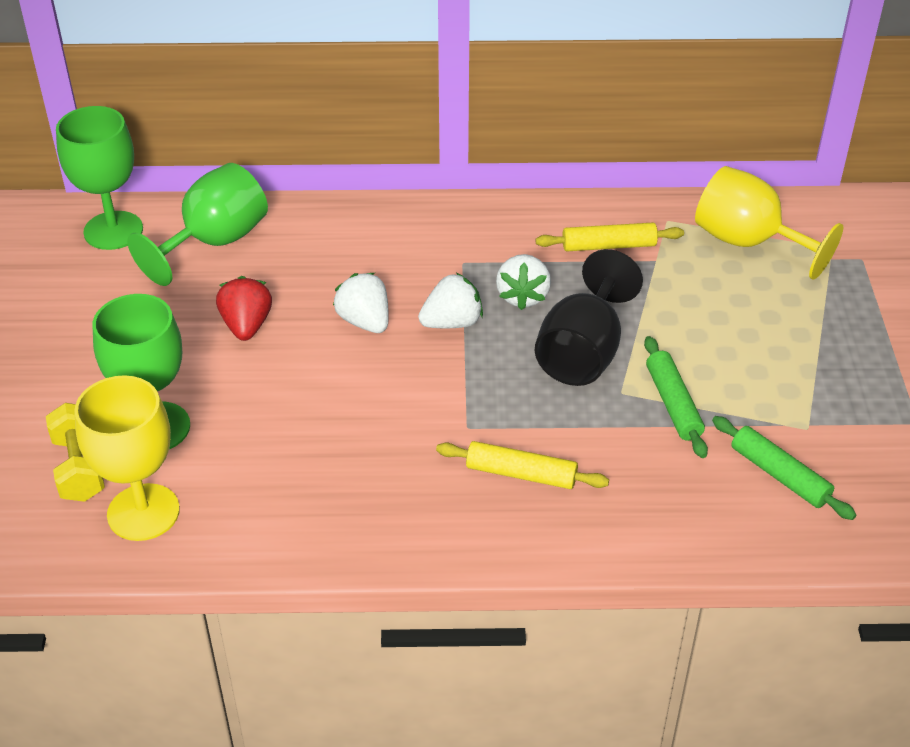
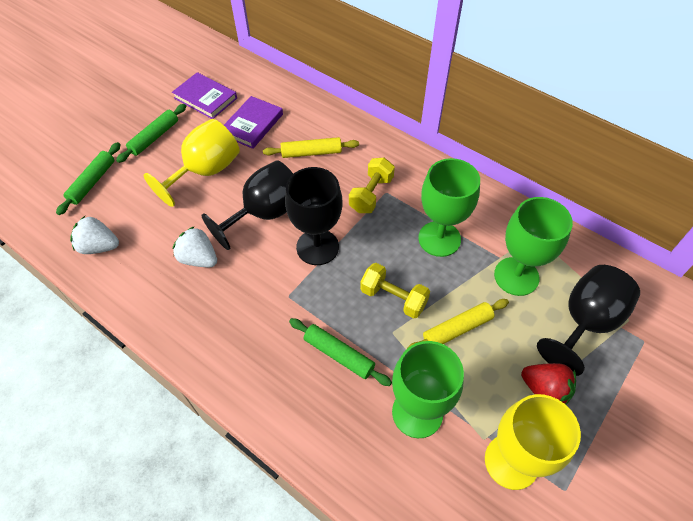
black goblet: 1 -> 3
green rolling pin: 2 -> 3
purple book: 0 -> 2
white strawberry: 3 -> 2
yellow dumbbell: 1 -> 2

